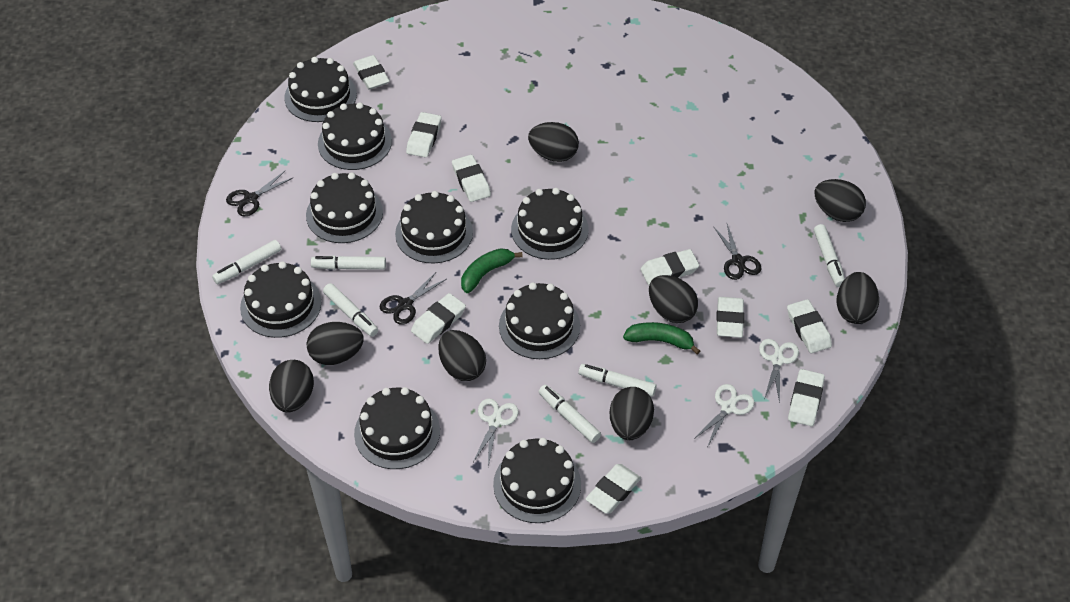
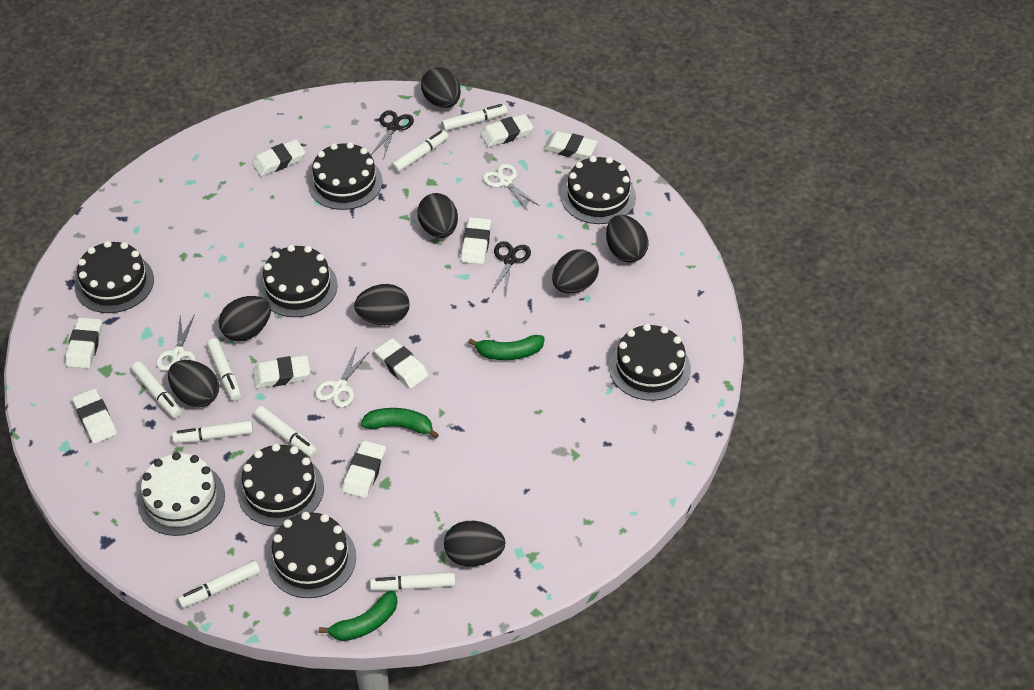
black cake: 9 -> 7
black scissors: 3 -> 2
green banana: 2 -> 3
white cake: 0 -> 1
white marker: 6 -> 8

